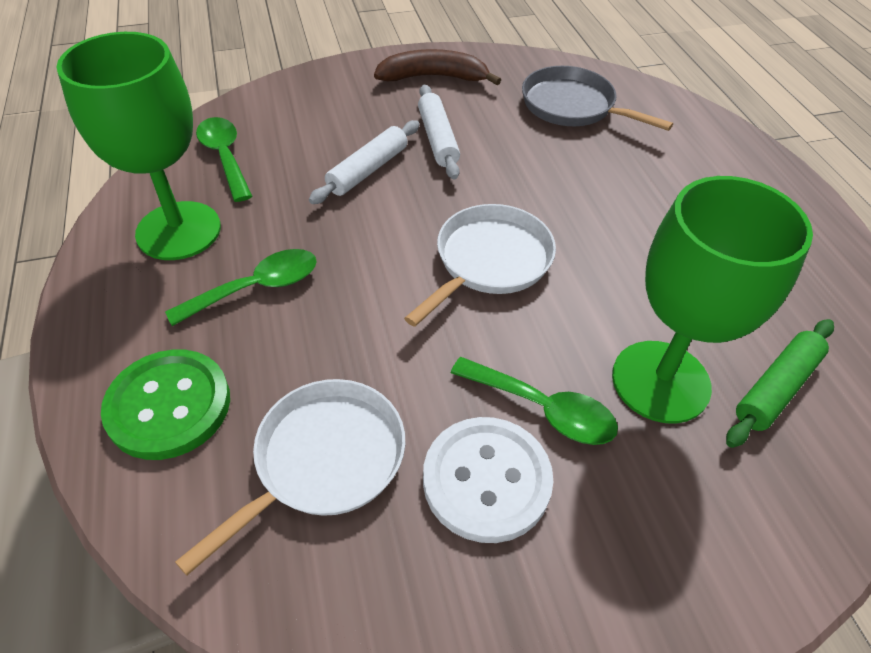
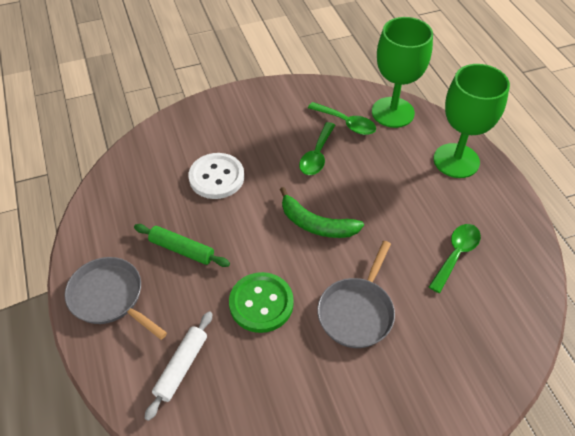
brown banana: 1 -> 0
green banana: 0 -> 1
grey pan: 1 -> 2
white pan: 2 -> 0
white rolling pin: 2 -> 1

